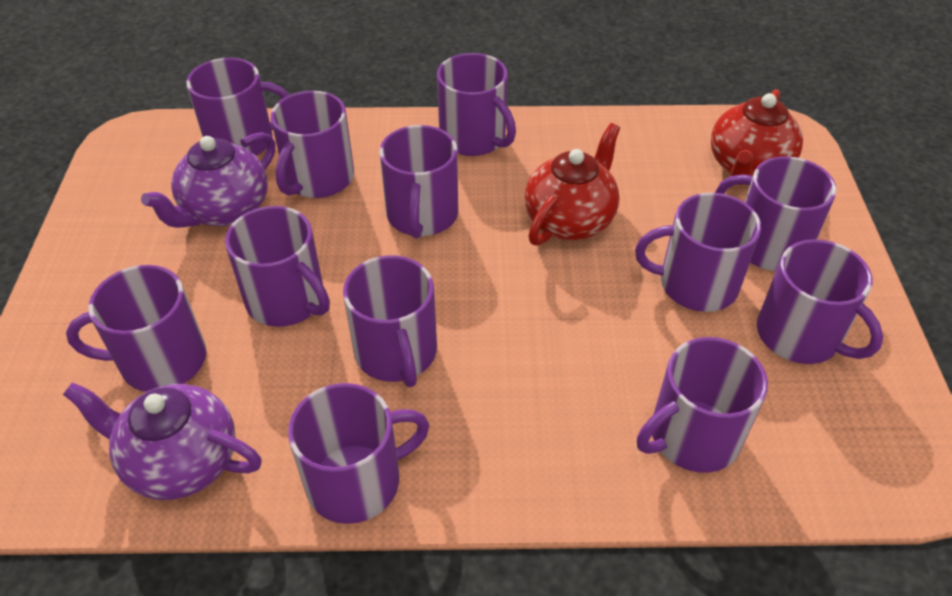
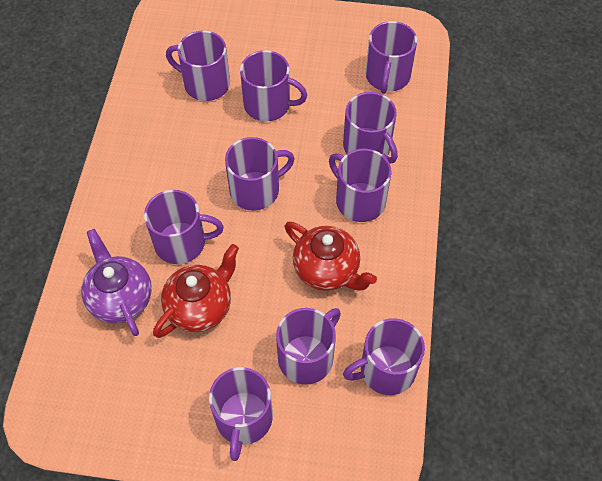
purple mug: 12 -> 10
purple teapot: 2 -> 1

